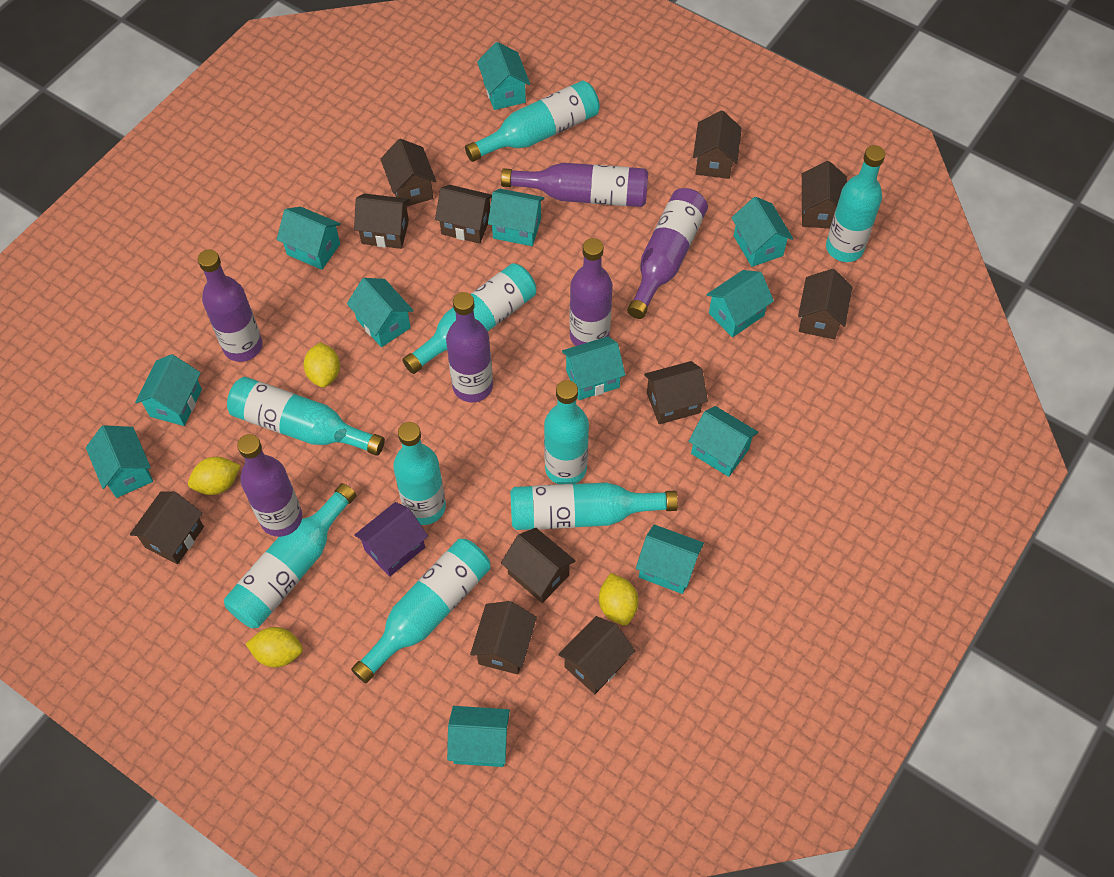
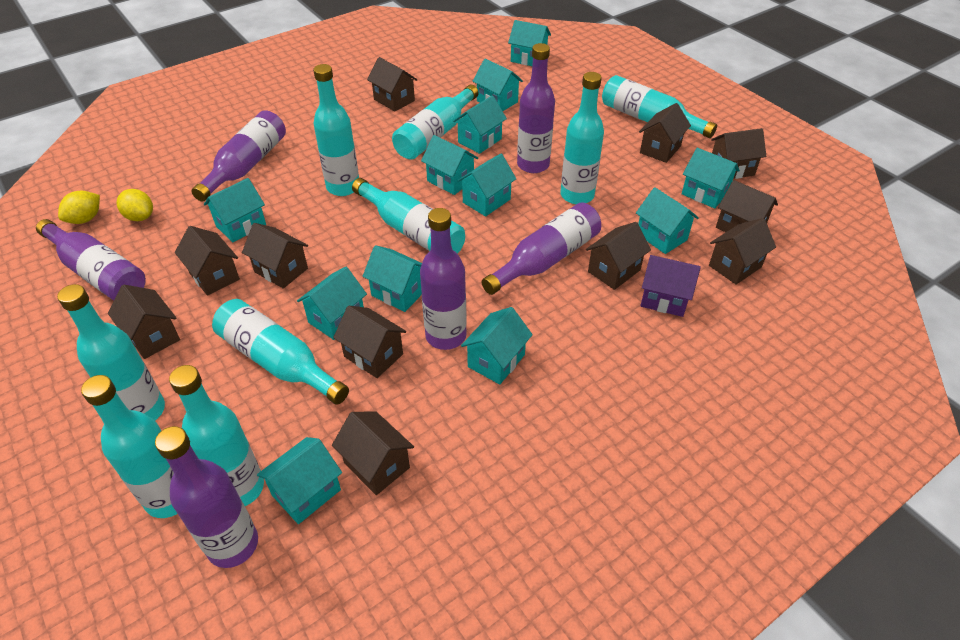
yellow lemon: 4 -> 2

